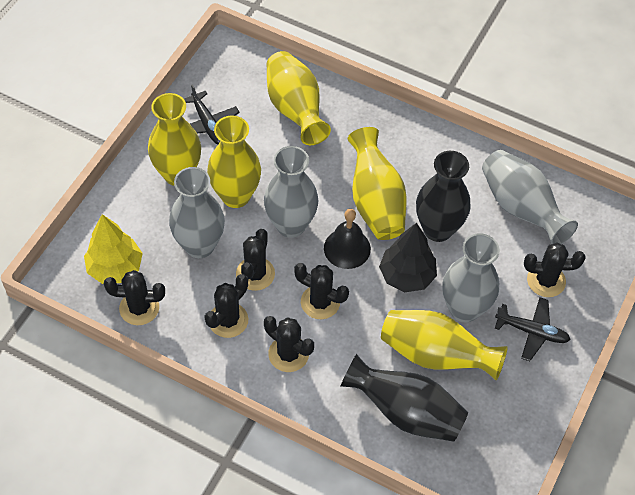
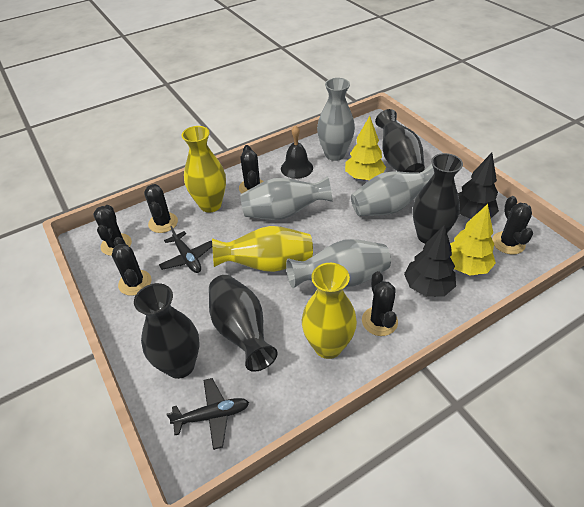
black tree: 1 -> 2
black vase: 2 -> 4
yellow tree: 1 -> 2
yellow vase: 5 -> 3

